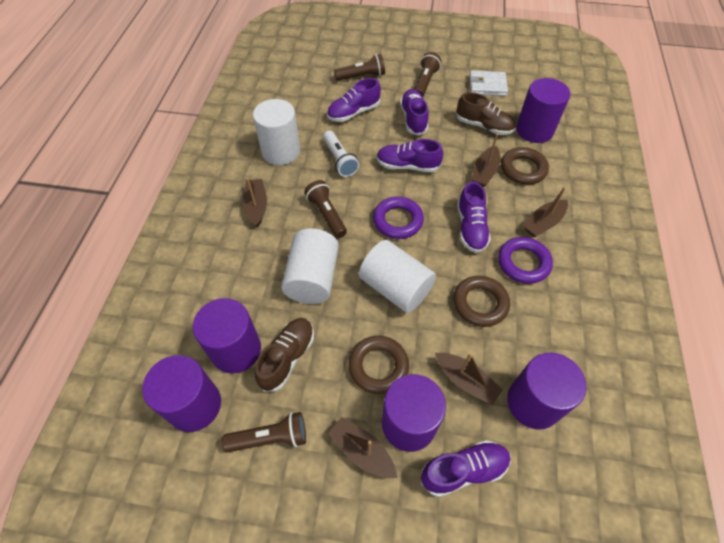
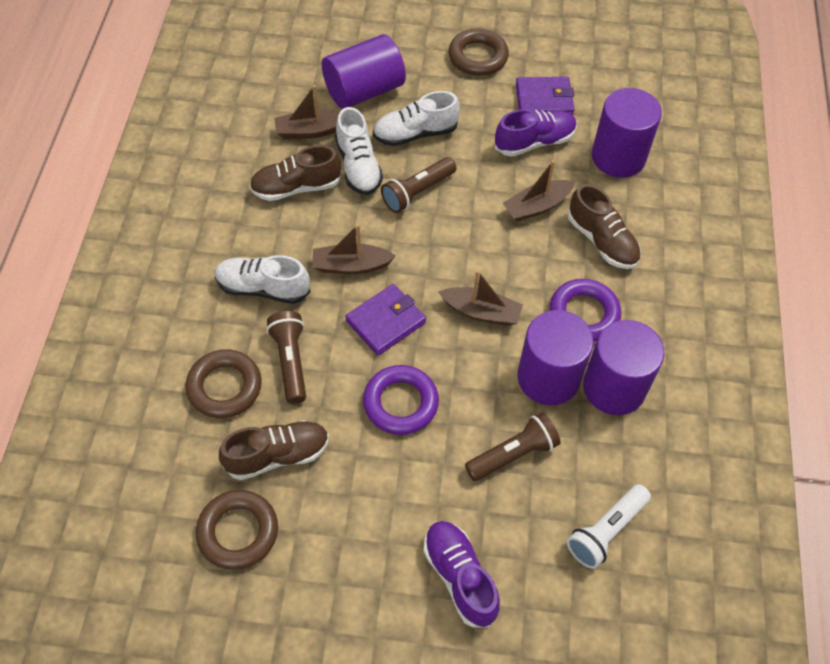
brown boat: 5 -> 4
brown flashlight: 4 -> 3
brown shoe: 2 -> 3
purple cylinder: 5 -> 4
purple shoe: 5 -> 2
purple wallet: 0 -> 2
white cylinder: 3 -> 0
white shoe: 0 -> 3
white wallet: 1 -> 0

